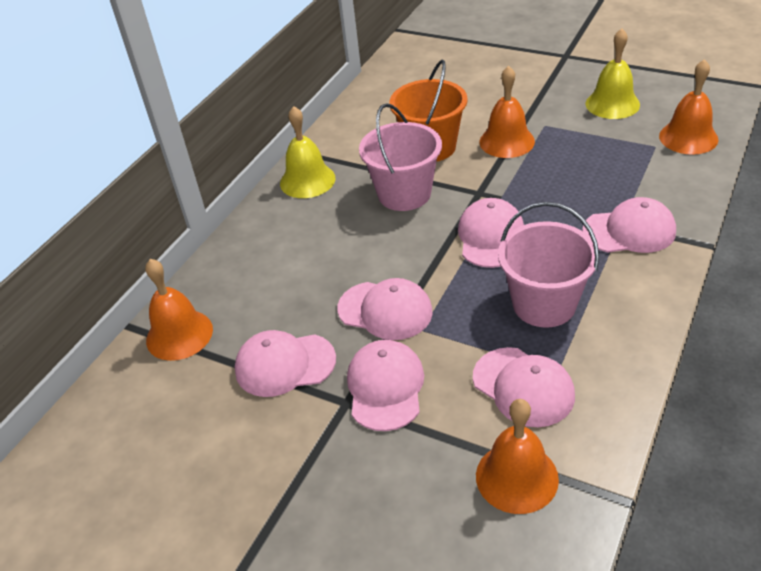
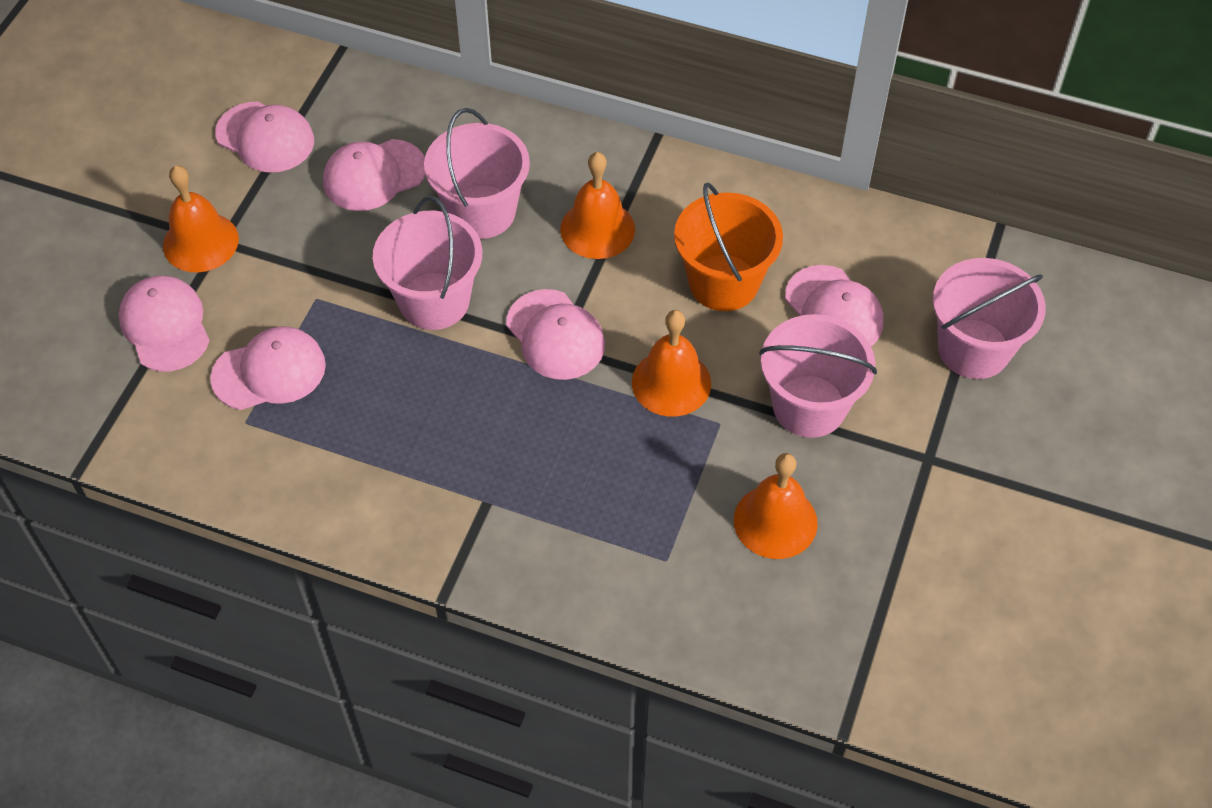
pink bucket: 2 -> 4
yellow bell: 2 -> 0

